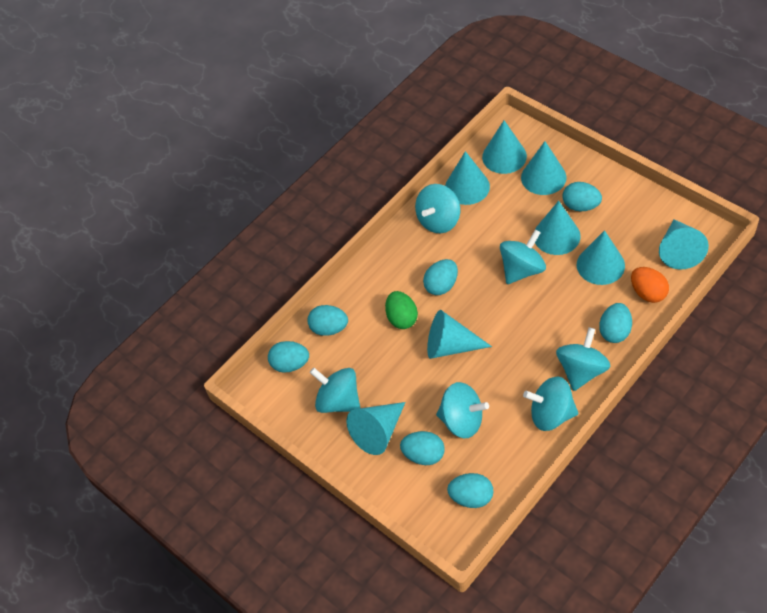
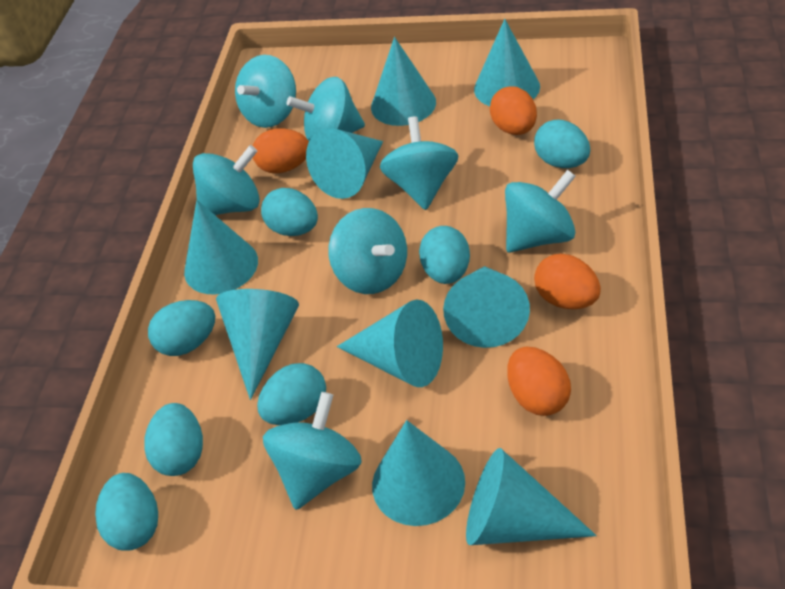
green egg: 1 -> 0
orange egg: 1 -> 4
turquoise cone: 8 -> 9
turquoise spinning top: 6 -> 7

